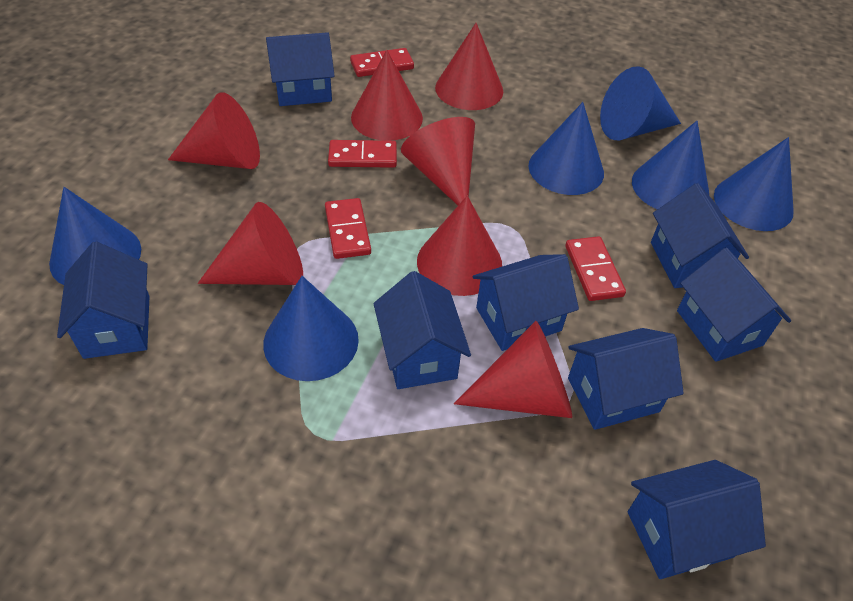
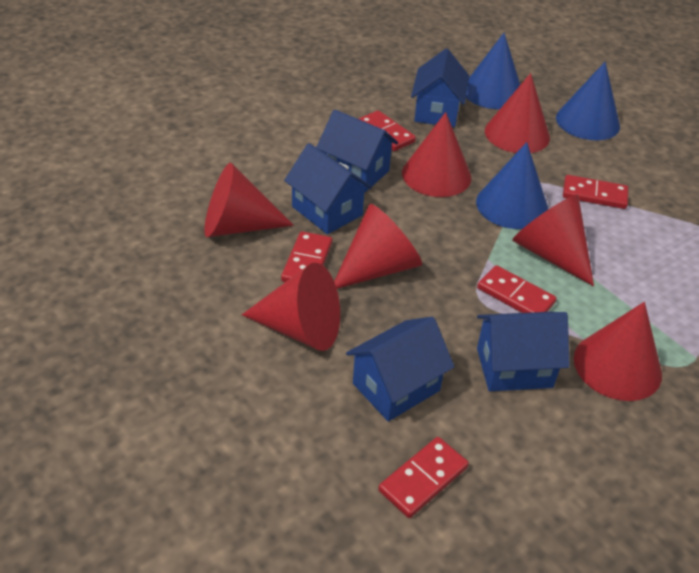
blue cone: 6 -> 3
blue house: 8 -> 5
red domino: 4 -> 5

